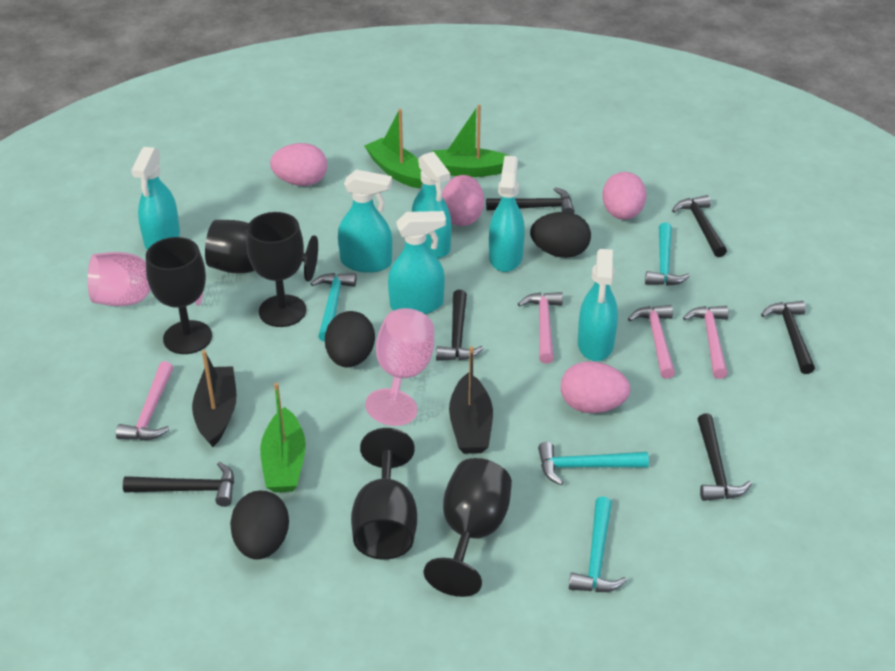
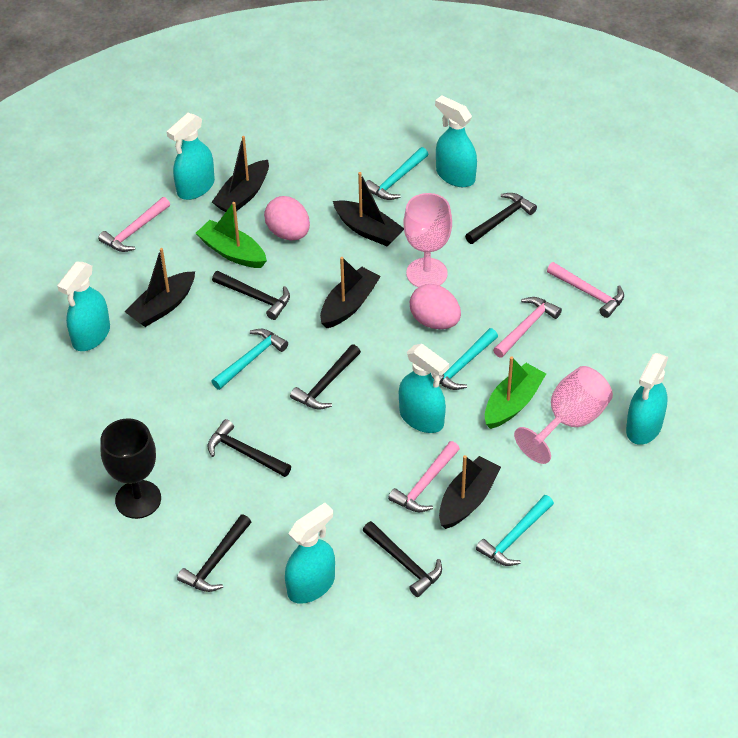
black boat: 2 -> 5
black egg: 3 -> 0
black goblet: 5 -> 1
green boat: 3 -> 2
pink egg: 4 -> 2

